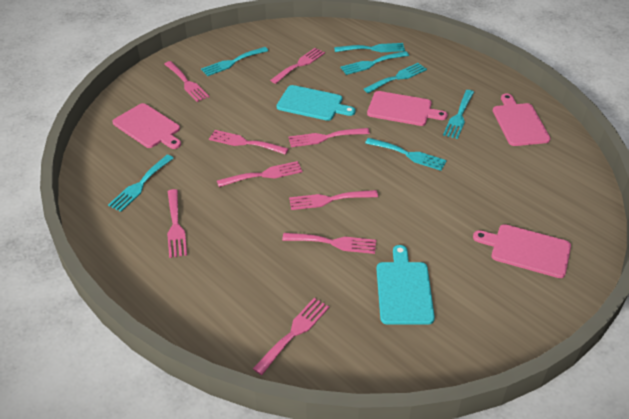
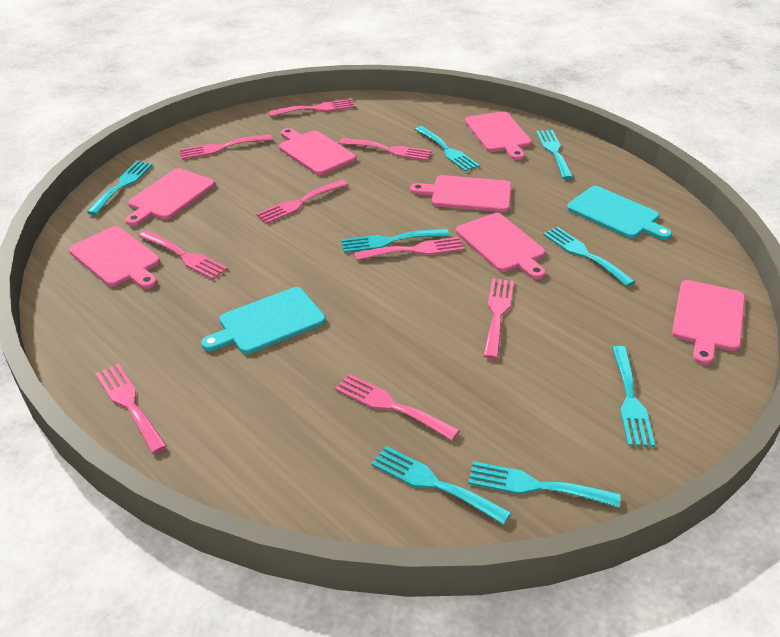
pink cutting board: 4 -> 7
turquoise fork: 7 -> 8

